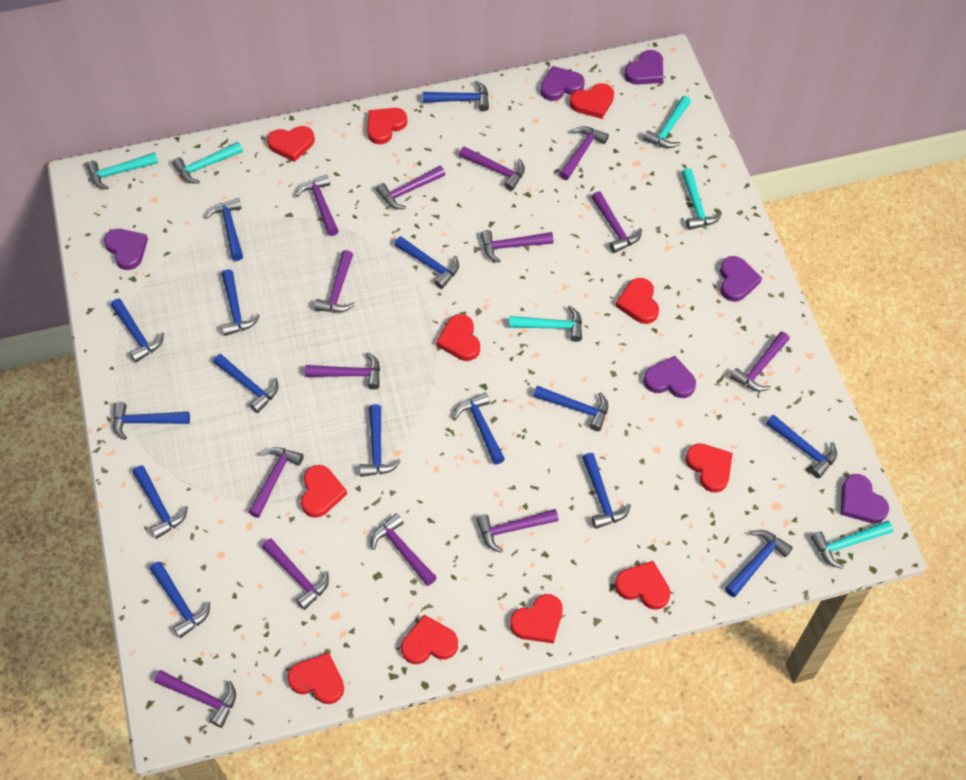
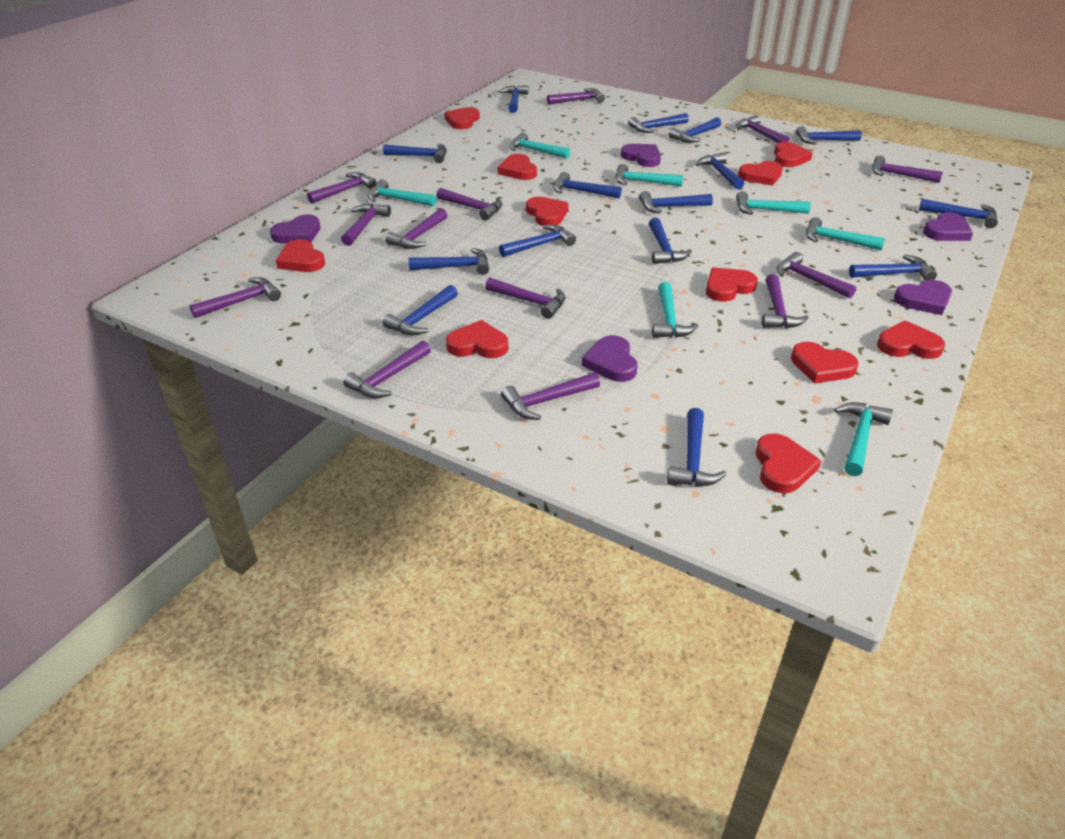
purple hammer: 14 -> 13
purple heart: 6 -> 5
turquoise hammer: 6 -> 7

